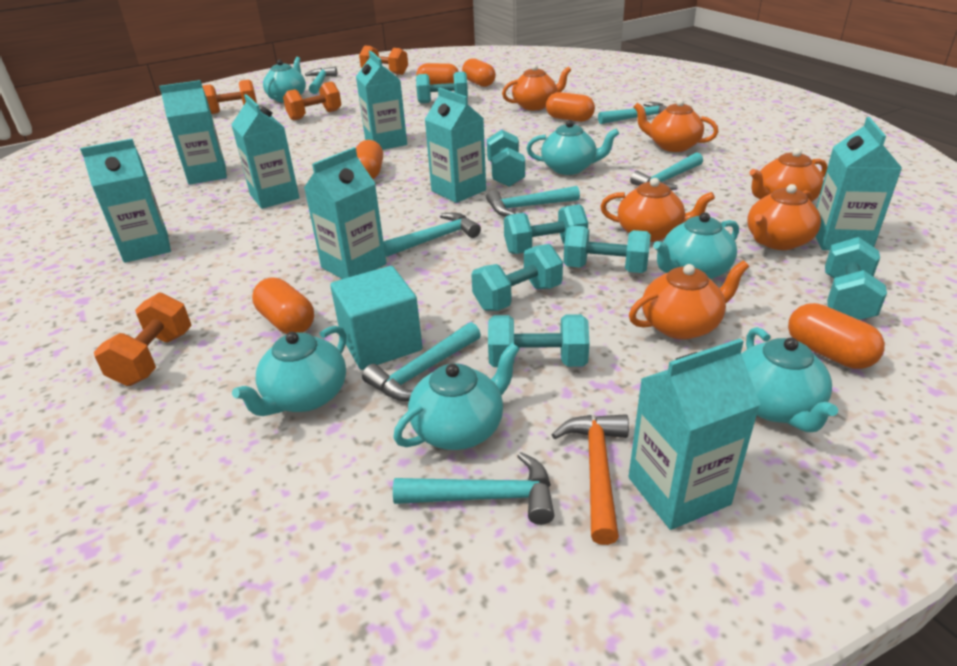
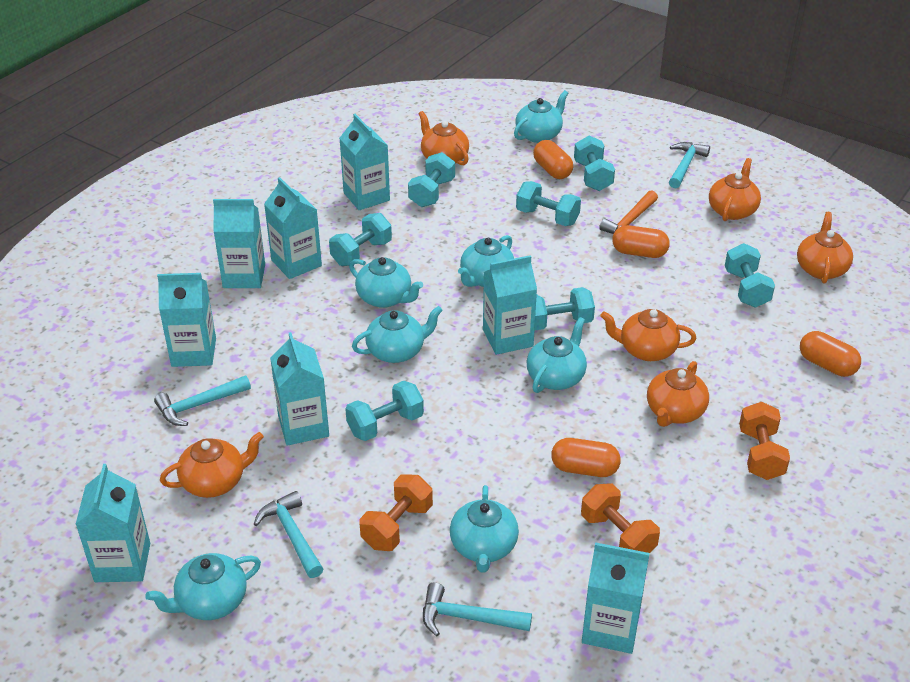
orange capsule: 6 -> 4
orange dumbbell: 4 -> 3
turquoise cube: 1 -> 0
turquoise hammer: 7 -> 4
turquoise teapot: 6 -> 7

